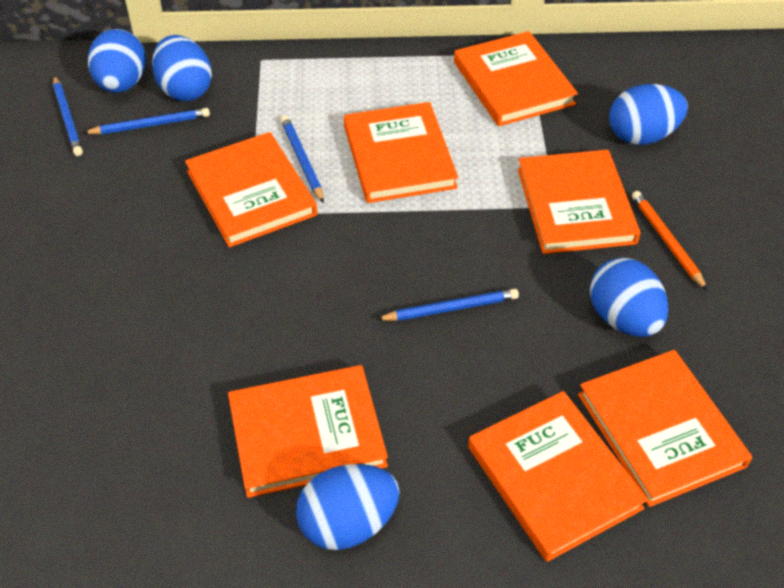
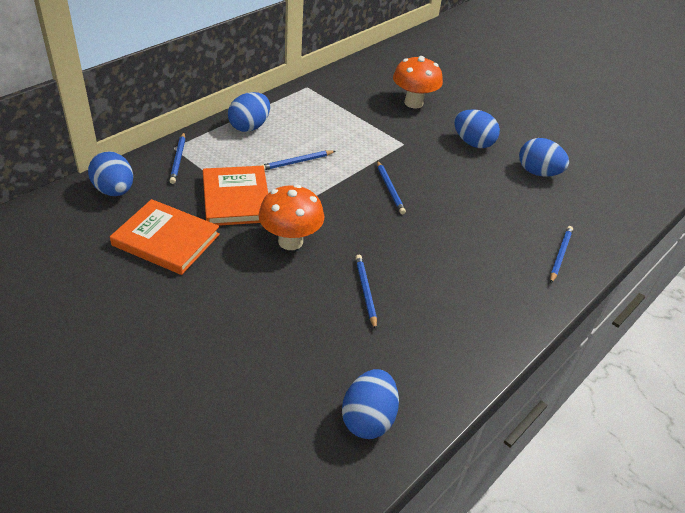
blue pencil: 4 -> 5
orange book: 7 -> 2
orange mushroom: 0 -> 2
orange pencil: 1 -> 0

